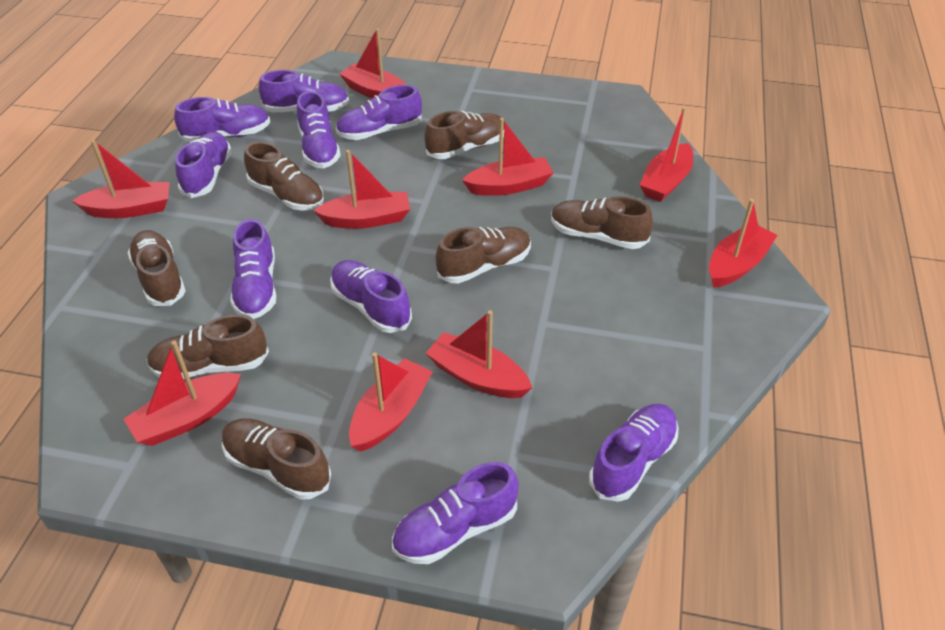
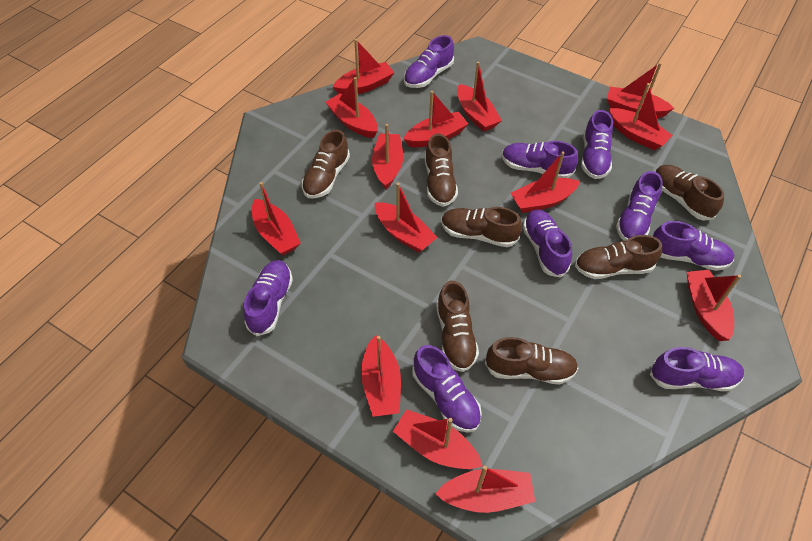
red boat: 9 -> 14

